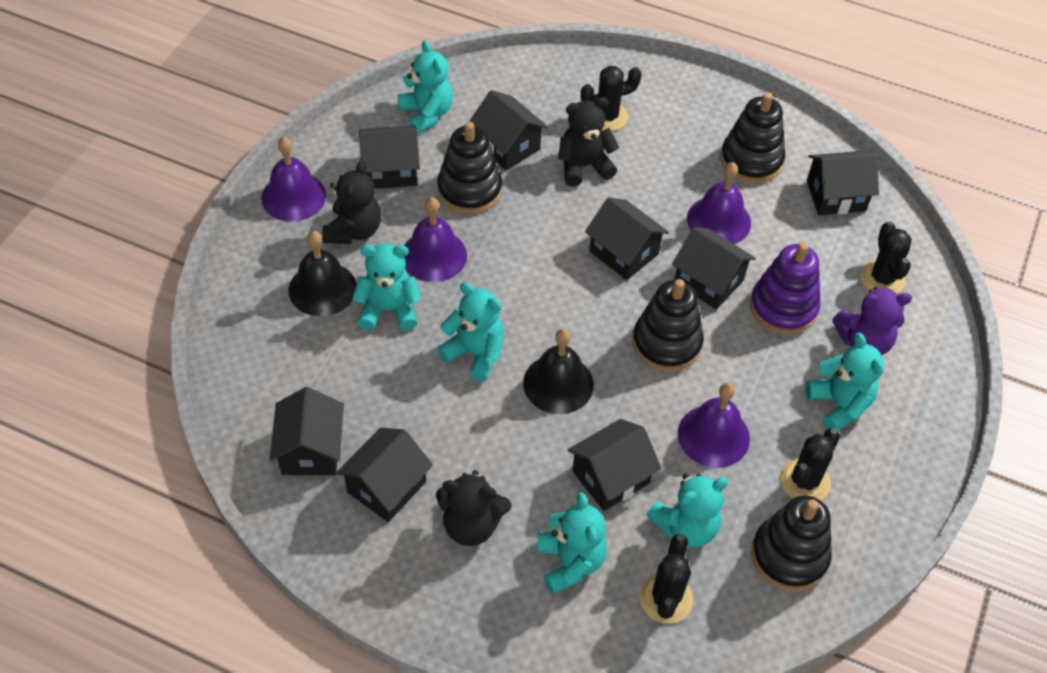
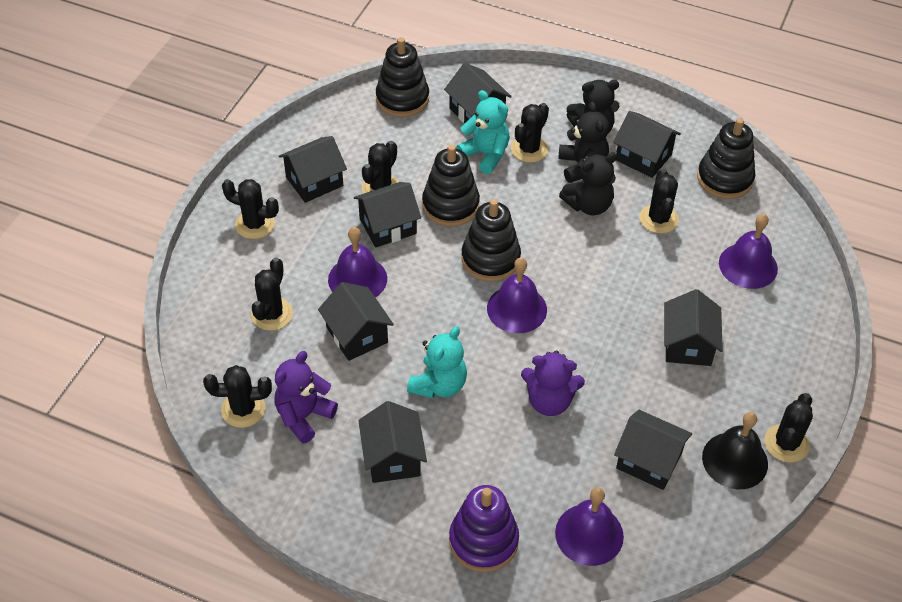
black bell: 2 -> 1
black cactus: 4 -> 7
purple teddy bear: 1 -> 2
turquoise teddy bear: 6 -> 2

